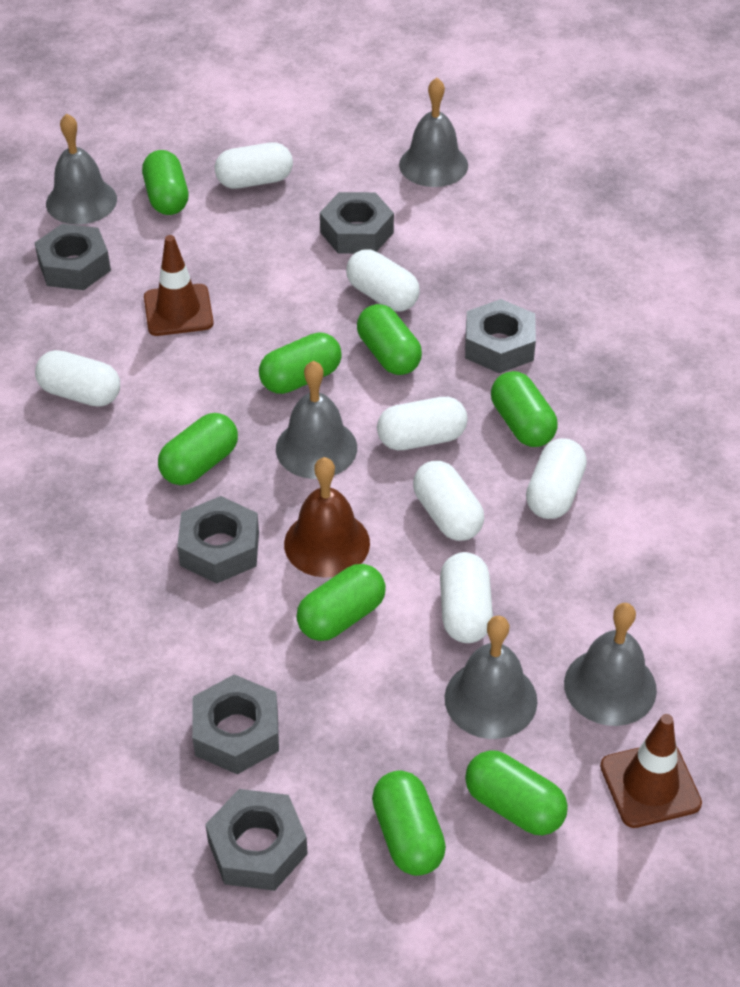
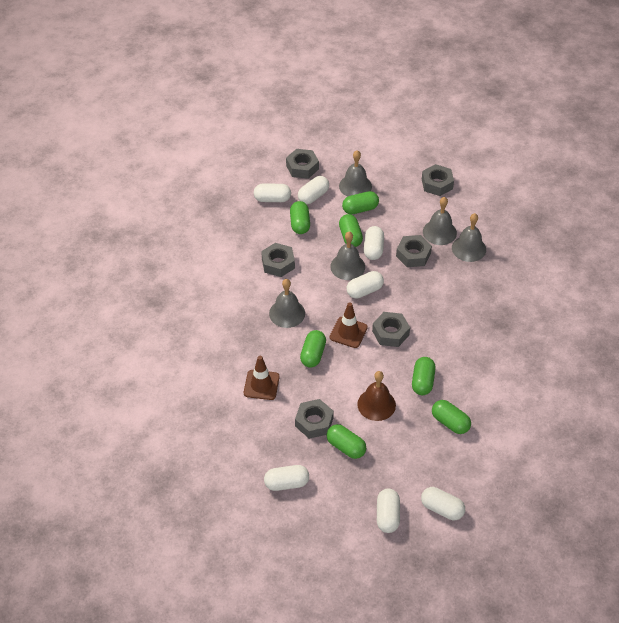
green capsule: 8 -> 7

